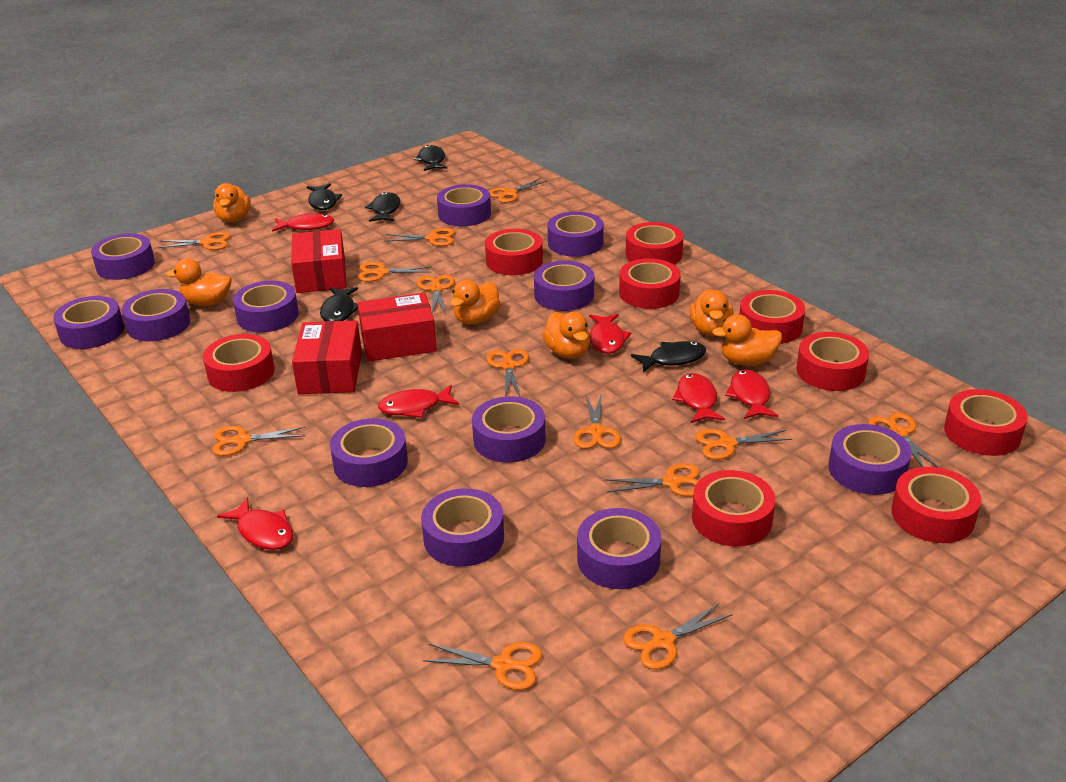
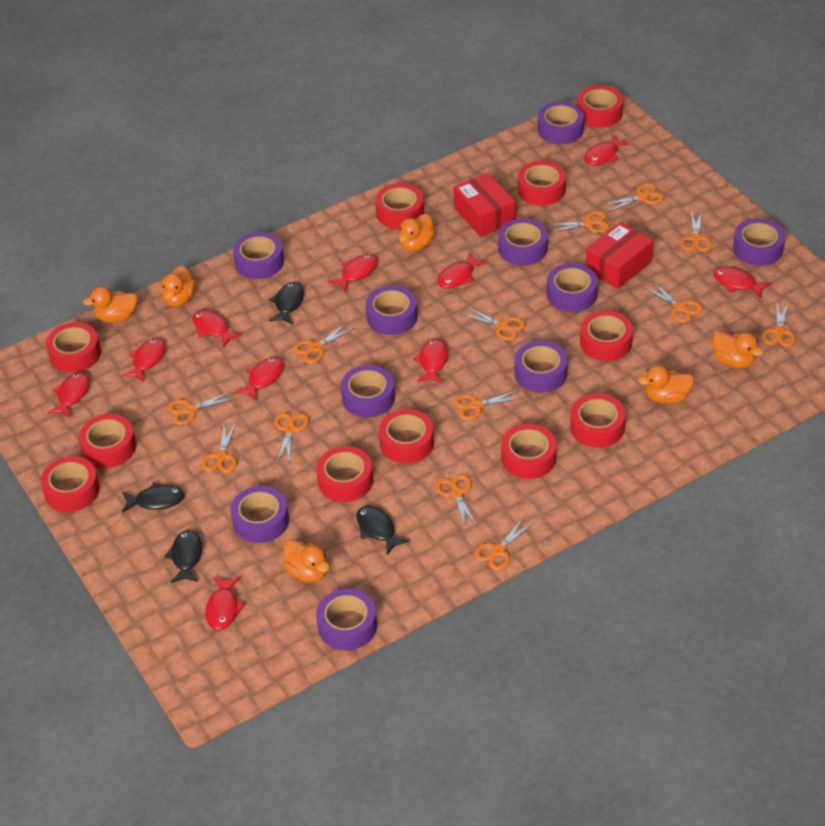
black fish: 5 -> 4
purple tape: 12 -> 10
red box: 3 -> 2
red fish: 6 -> 10
red tape: 9 -> 11

